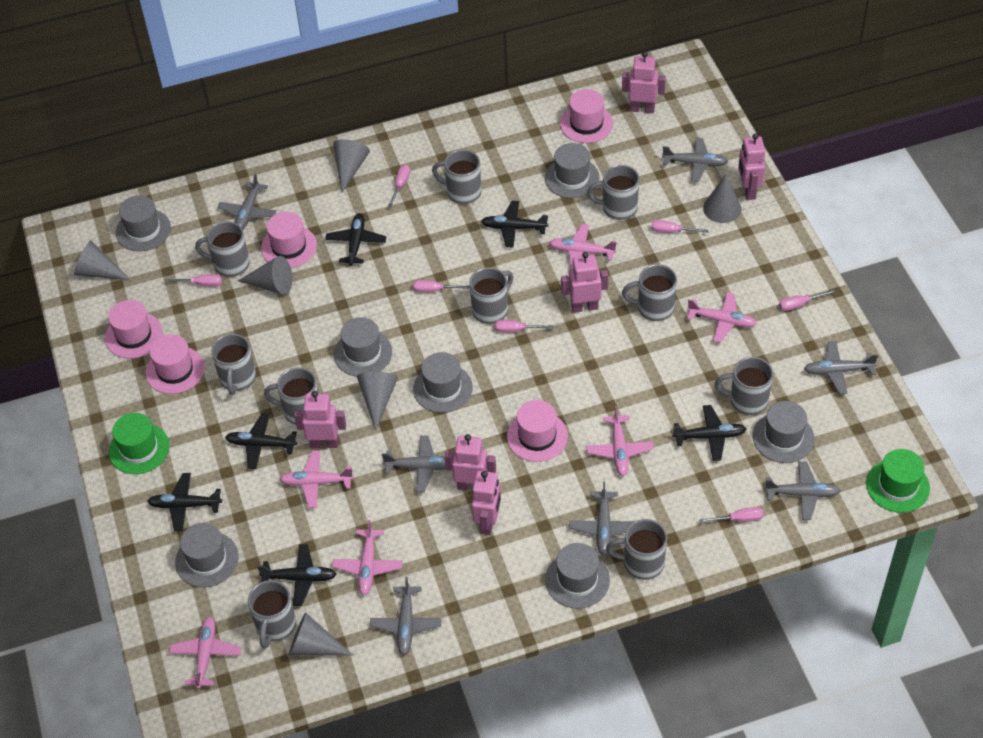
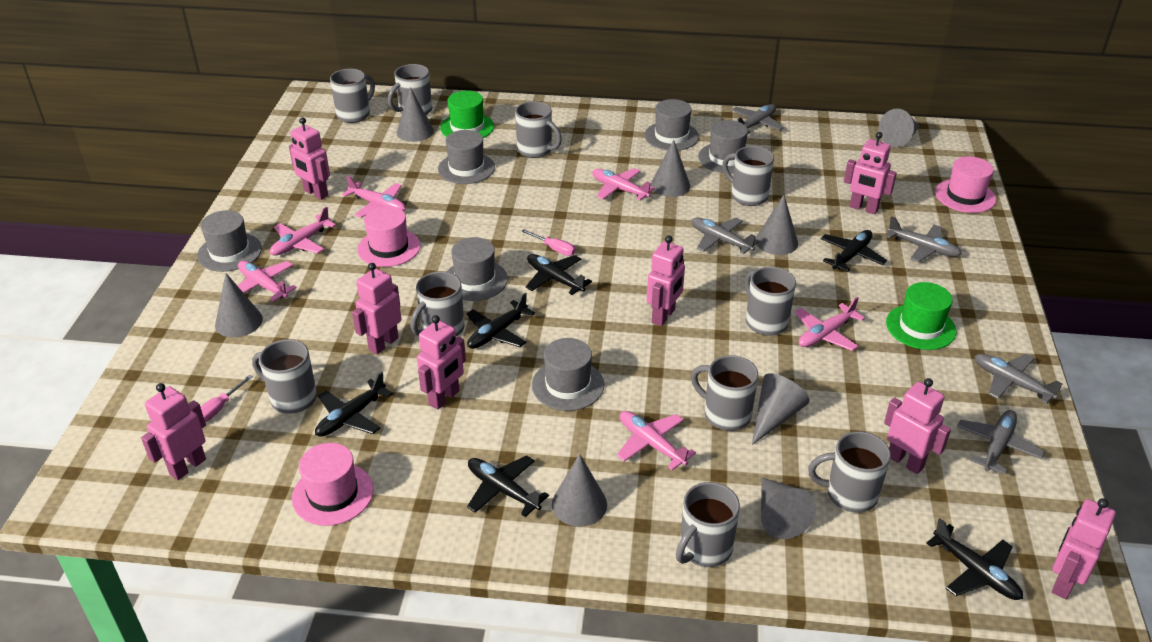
grey cone: 6 -> 8
grey hat: 7 -> 6
grey plane: 7 -> 5
pink hat: 5 -> 3
pink robot: 6 -> 8
pink screwdriver: 7 -> 2

